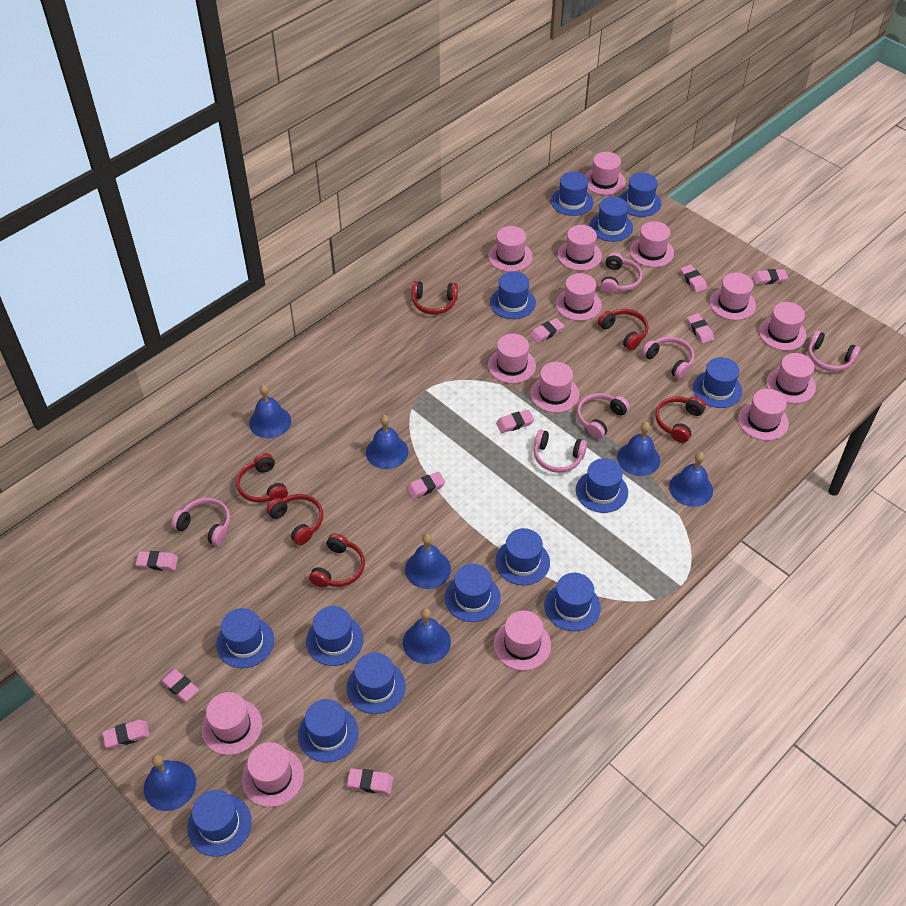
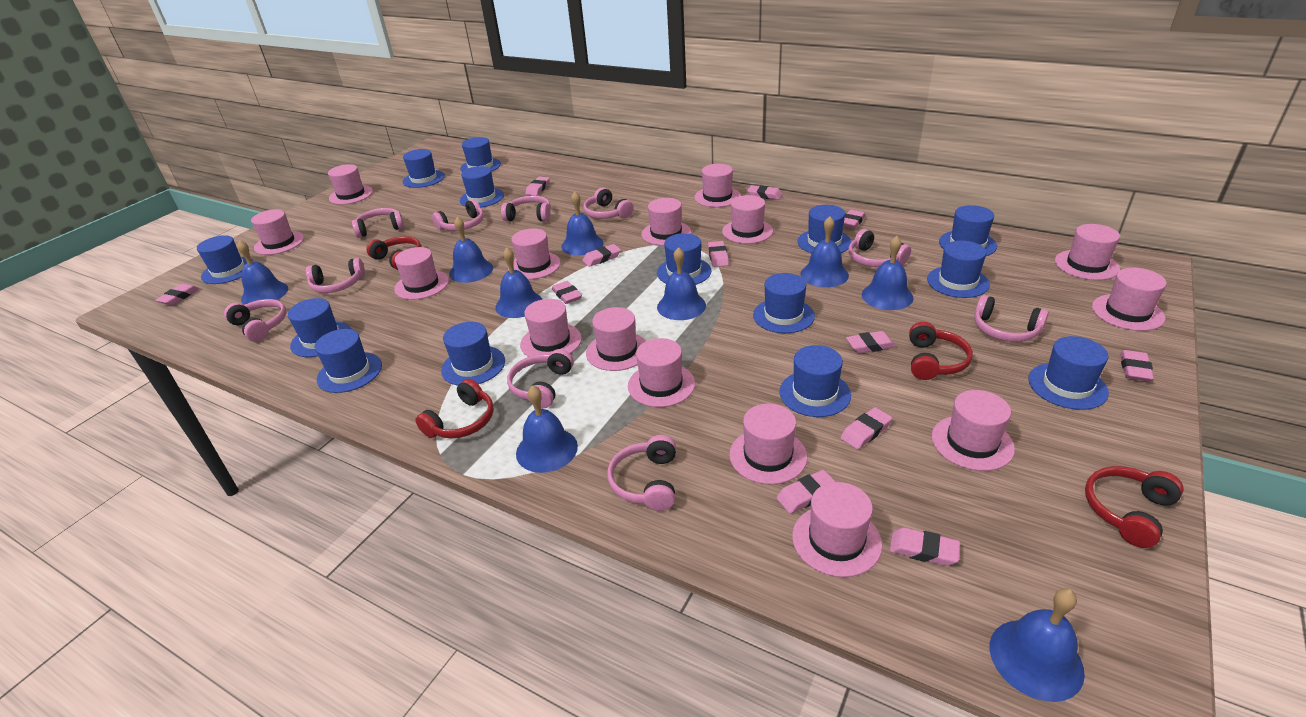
blue bell: 7 -> 9
pink eraser: 10 -> 12
pink hat: 14 -> 15
pink headphones: 6 -> 10
red headphones: 6 -> 4

